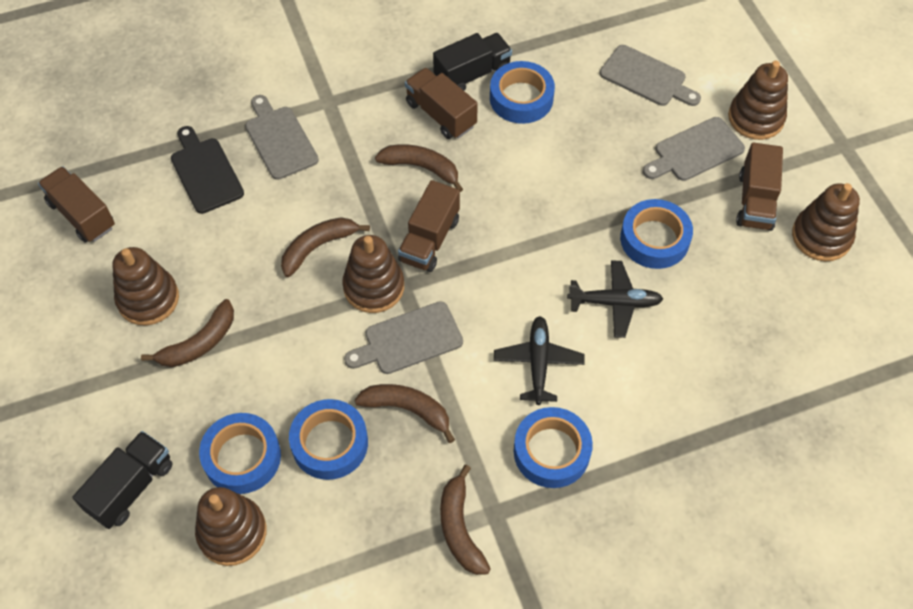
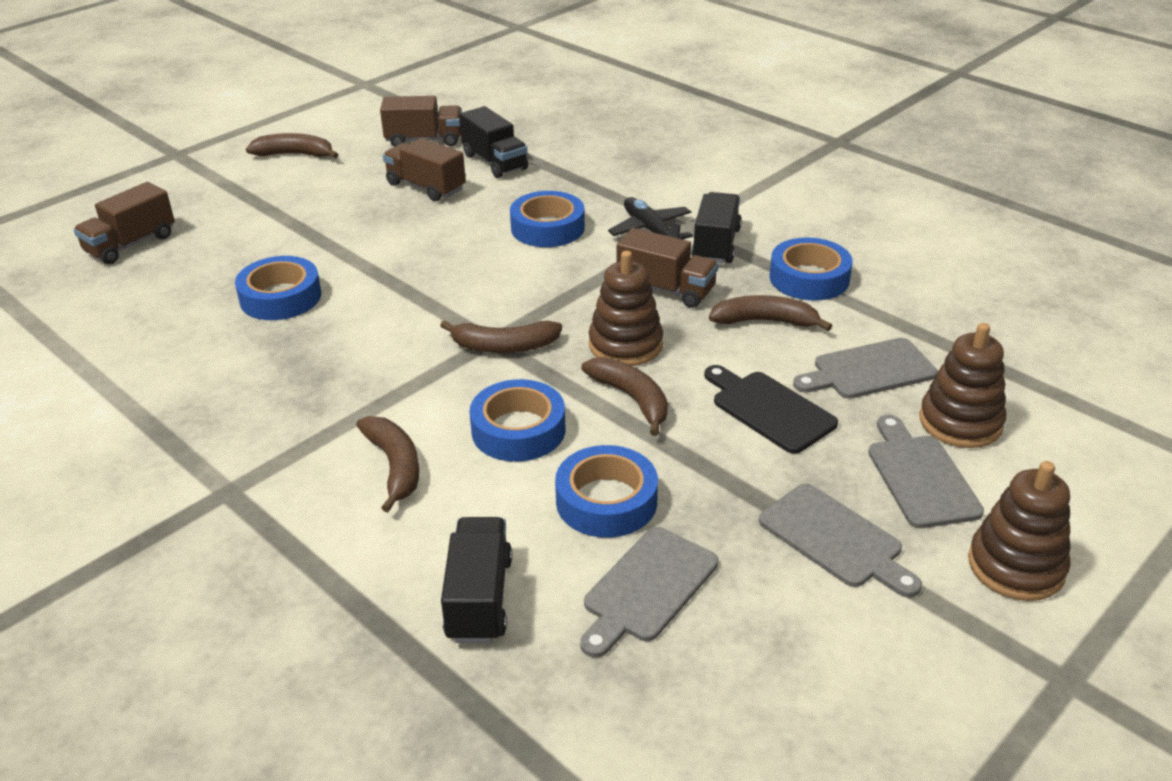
black plane: 2 -> 1
black truck: 2 -> 3
brown stacking toy: 5 -> 3

